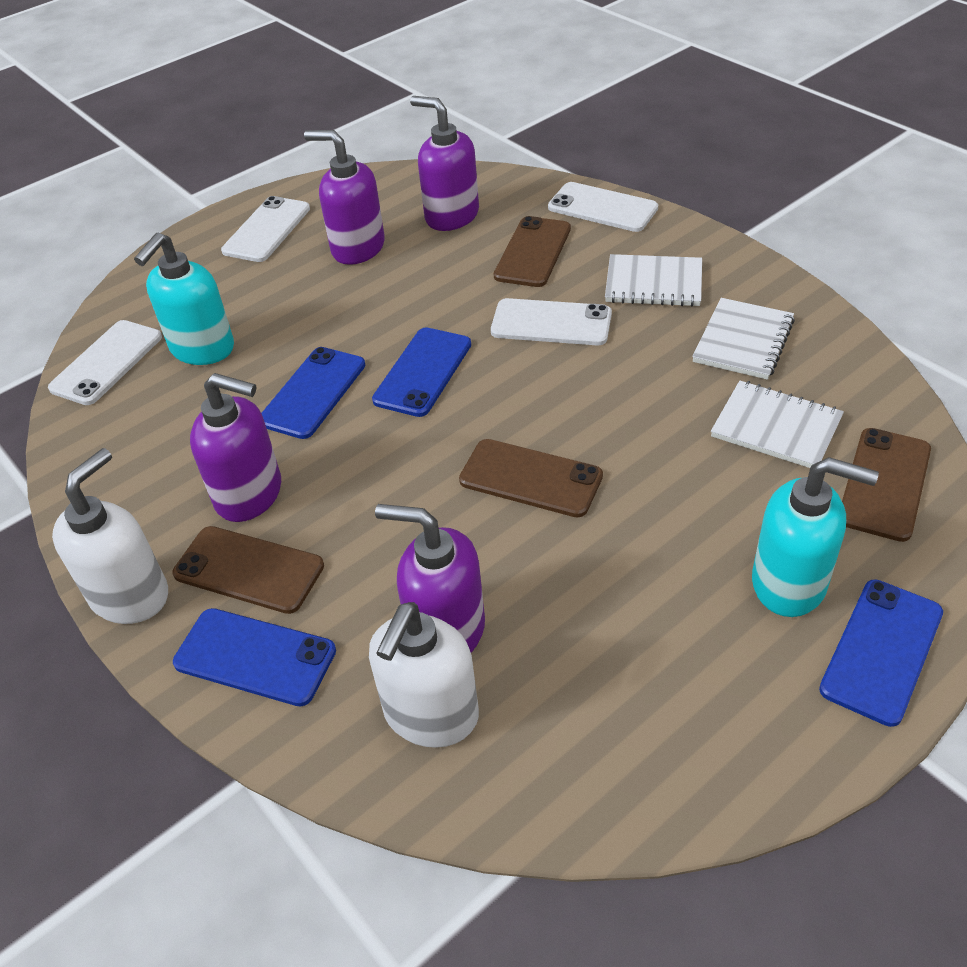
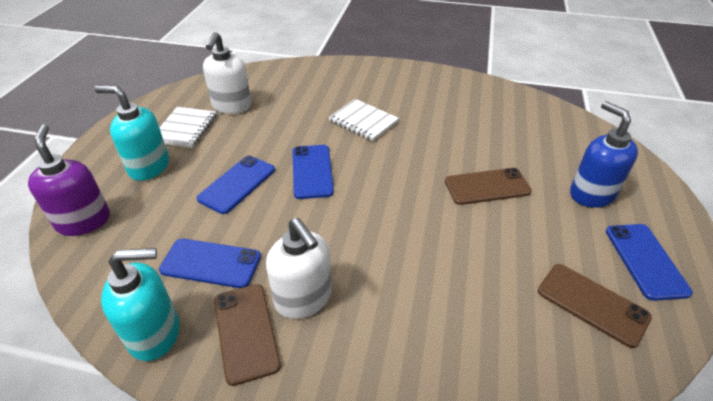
blue soap dispenser: 0 -> 1
brown phone: 4 -> 3
purple soap dispenser: 4 -> 1
white notebook: 3 -> 2
white phone: 4 -> 0

